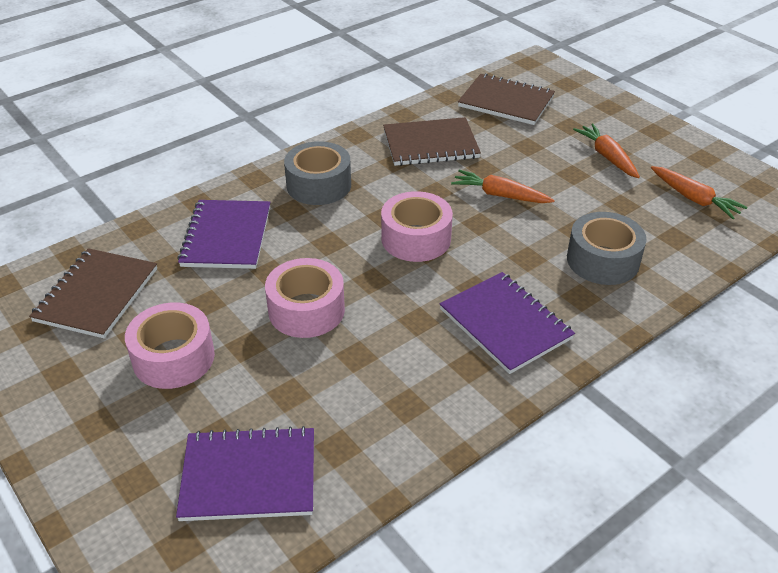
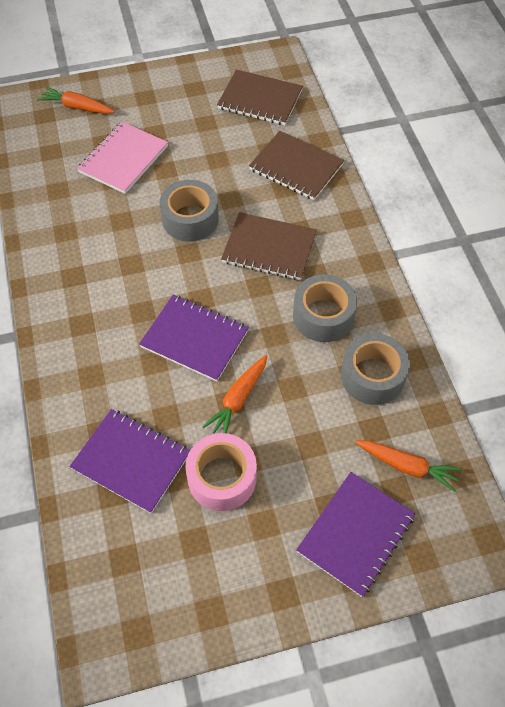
grey tape: 2 -> 3
pink notebook: 0 -> 1
pink tape: 3 -> 1

